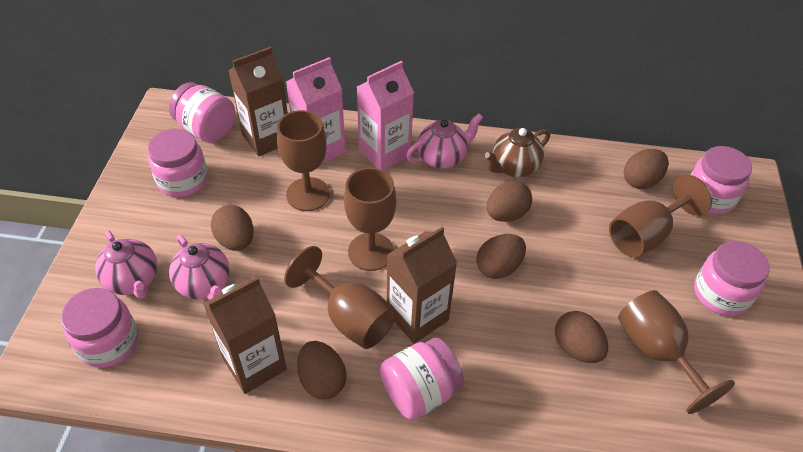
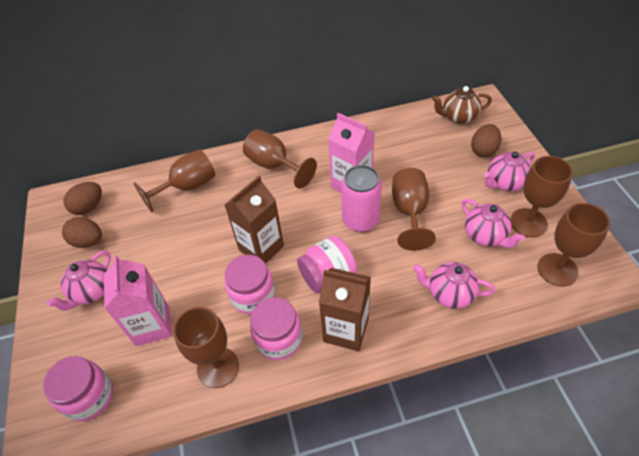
brown carton: 3 -> 2
brown egg: 6 -> 3
brown goblet: 5 -> 6
pink can: 0 -> 1
pink jar: 6 -> 4
pink teapot: 3 -> 4

